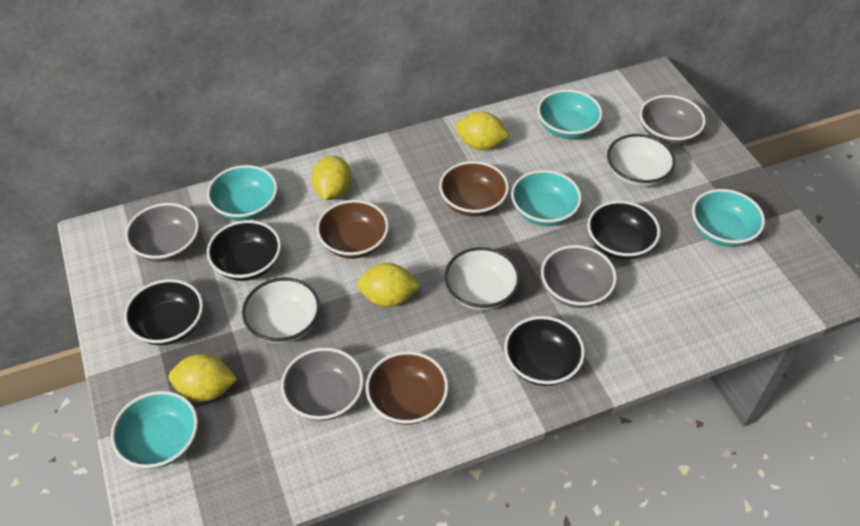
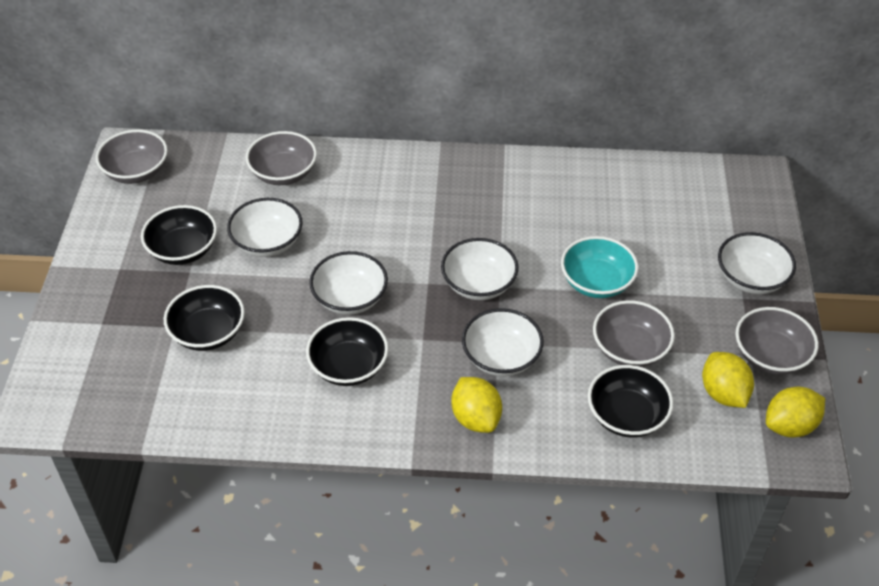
brown bowl: 3 -> 0
turquoise bowl: 5 -> 1
white bowl: 3 -> 5
yellow lemon: 4 -> 3

